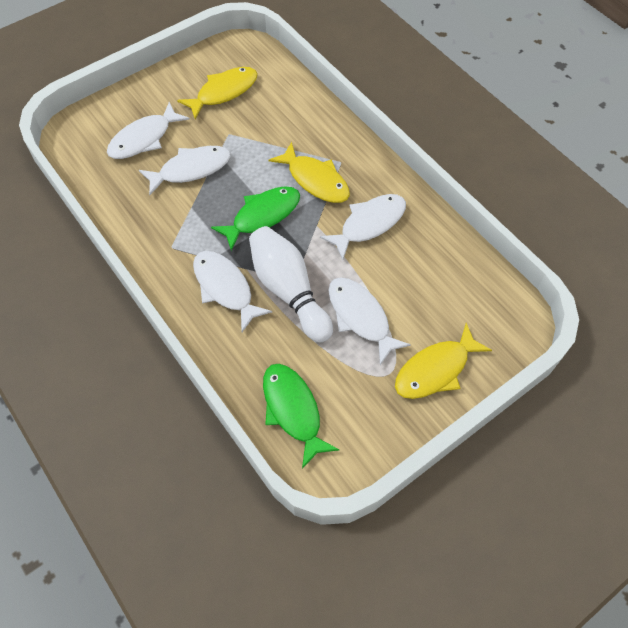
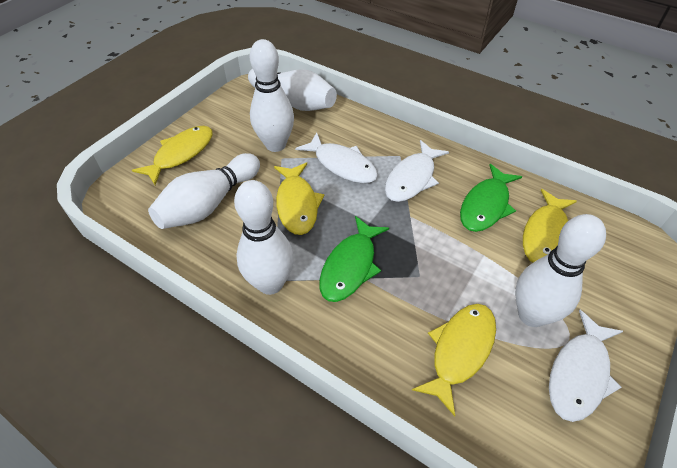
white bowling pin: 1 -> 5
white fish: 5 -> 3
yellow fish: 3 -> 4

